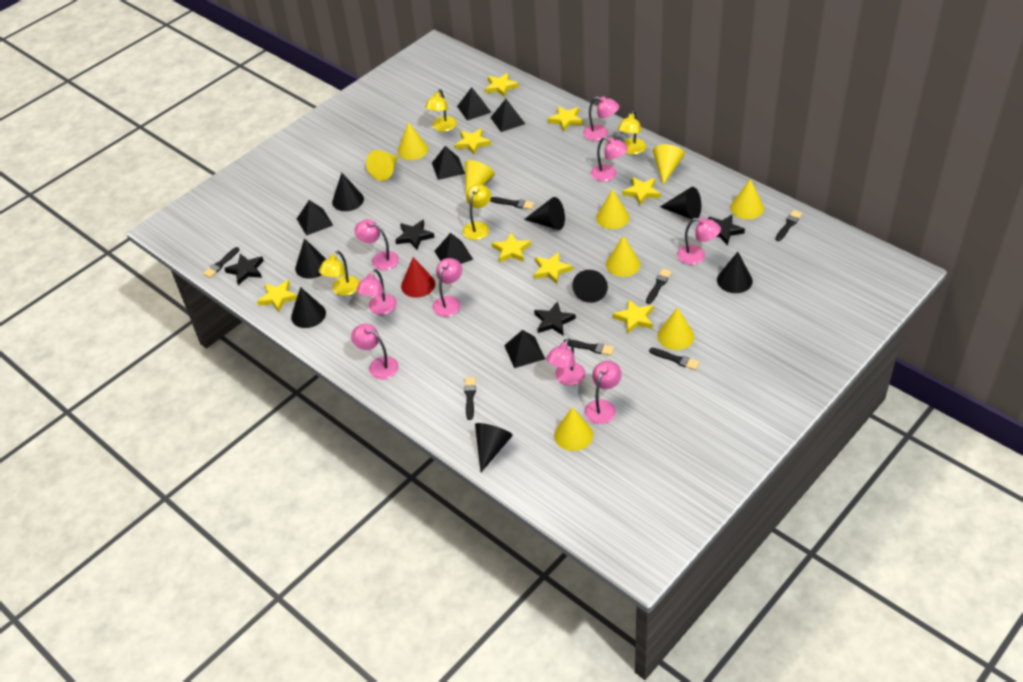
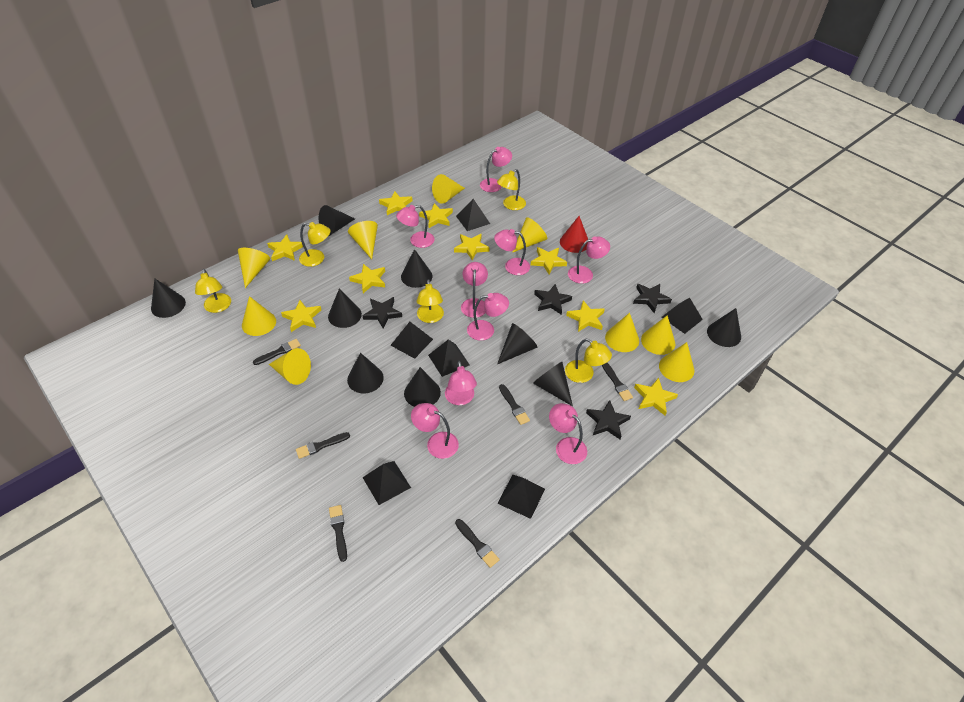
black brush: 7 -> 6
black cone: 8 -> 9
yellow lamp: 4 -> 5
yellow star: 8 -> 9

